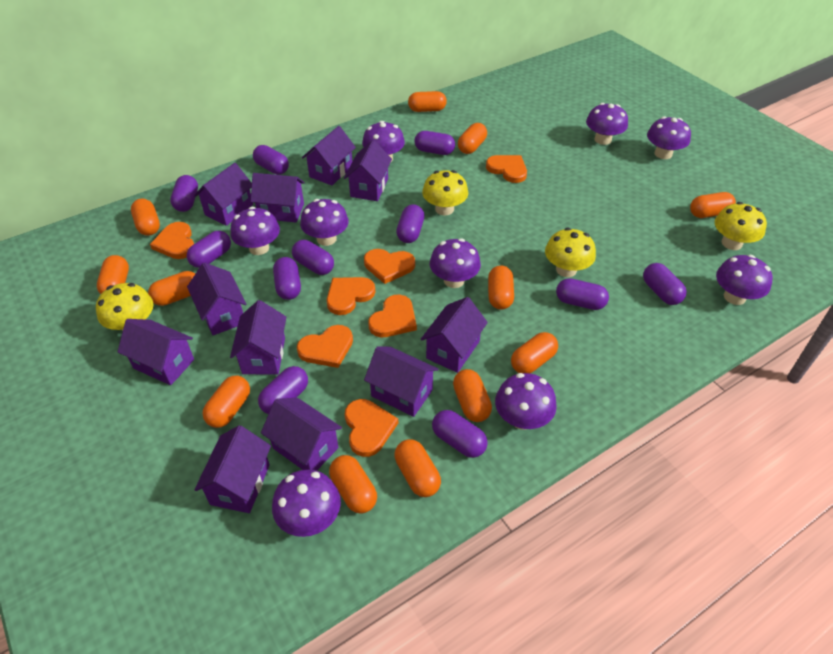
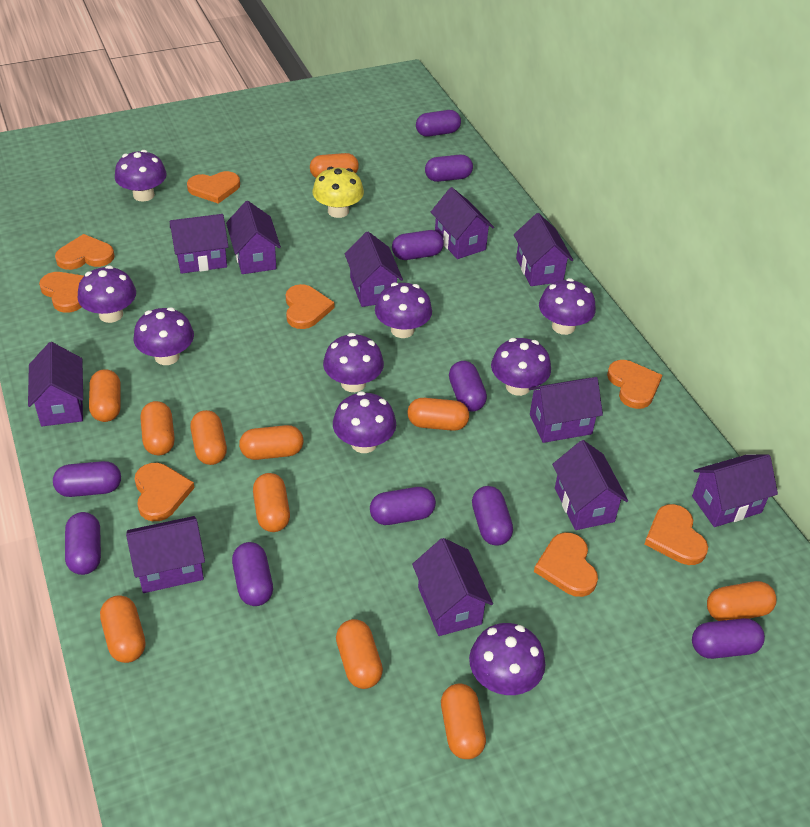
orange capsule: 12 -> 11
orange heart: 7 -> 8
purple capsule: 11 -> 10
yellow mushroom: 4 -> 1

